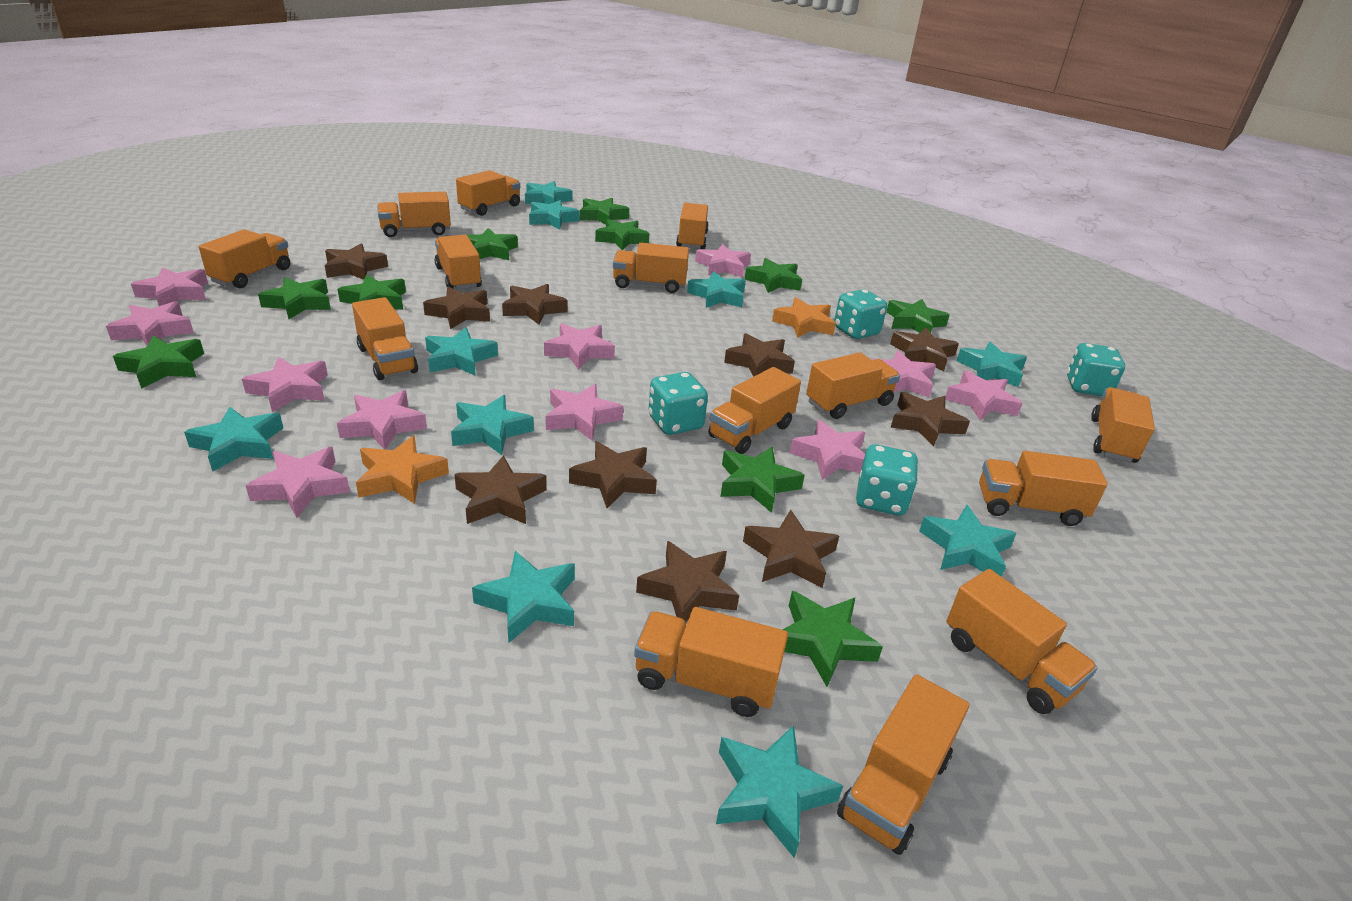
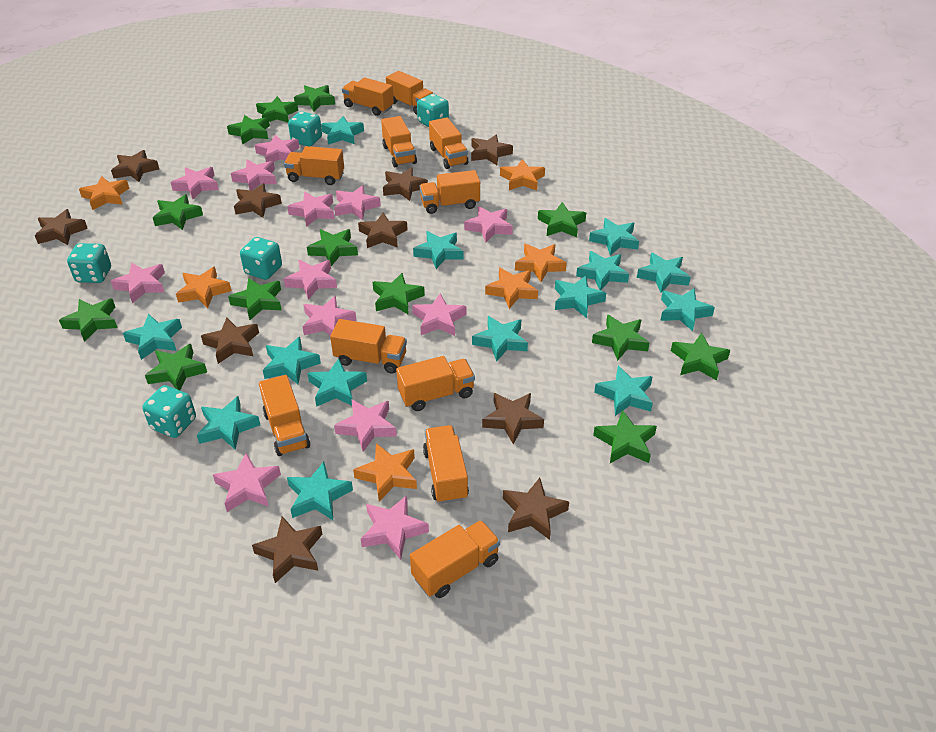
green star: 10 -> 13
orange star: 2 -> 6
orange truck: 14 -> 11
pink star: 11 -> 13
turquoise dice: 4 -> 5
turquoise star: 10 -> 14

